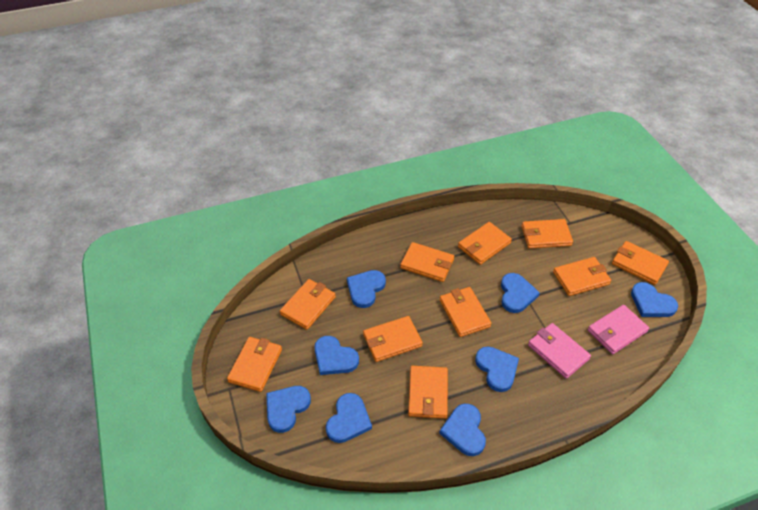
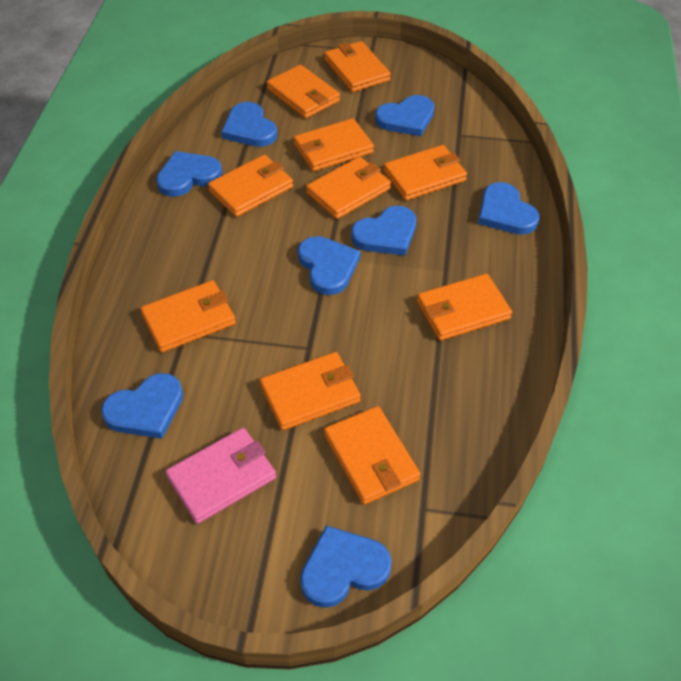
pink wallet: 2 -> 1

